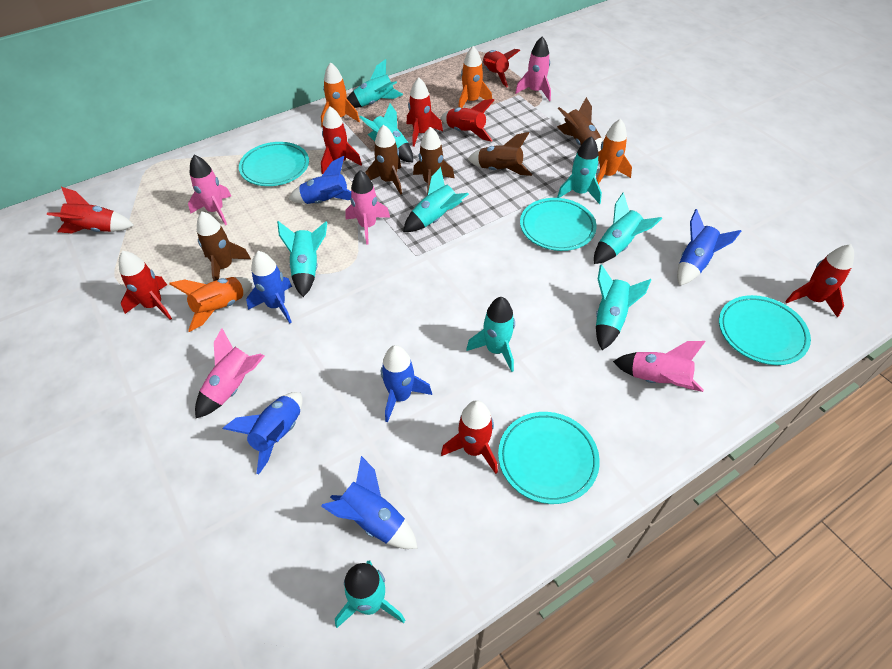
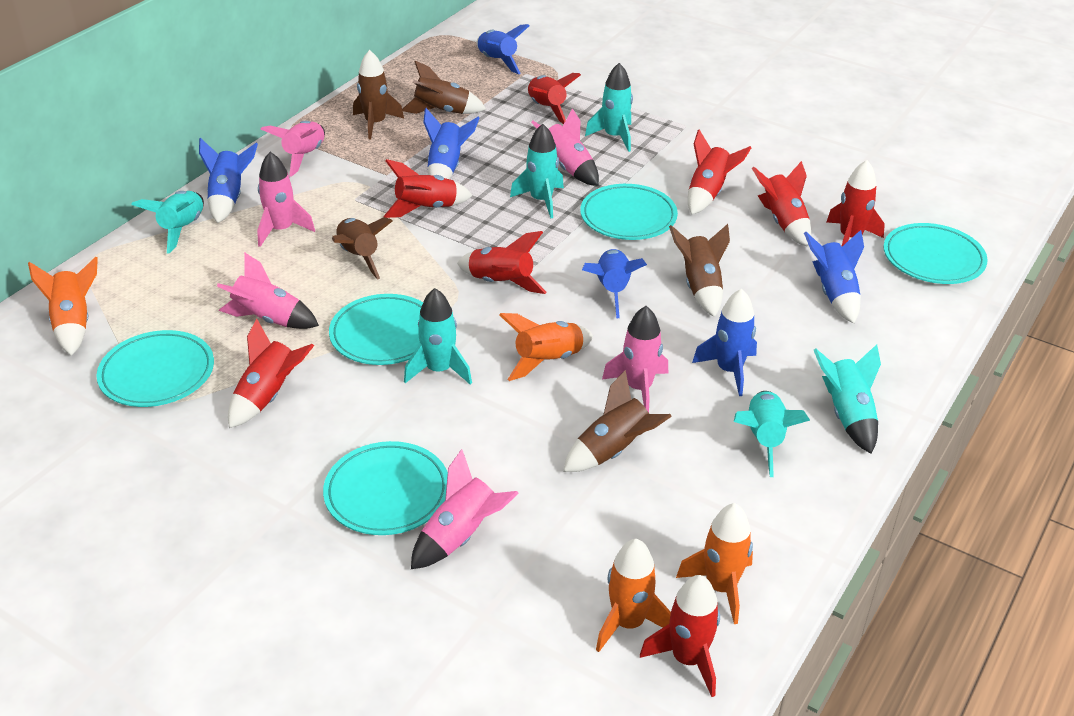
pink rocket: 5 -> 6
turquoise plate: 4 -> 5
turquoise rocket: 9 -> 6

